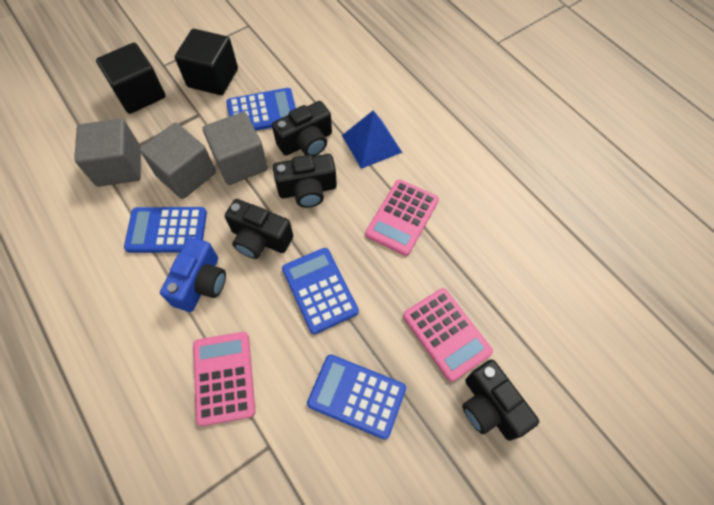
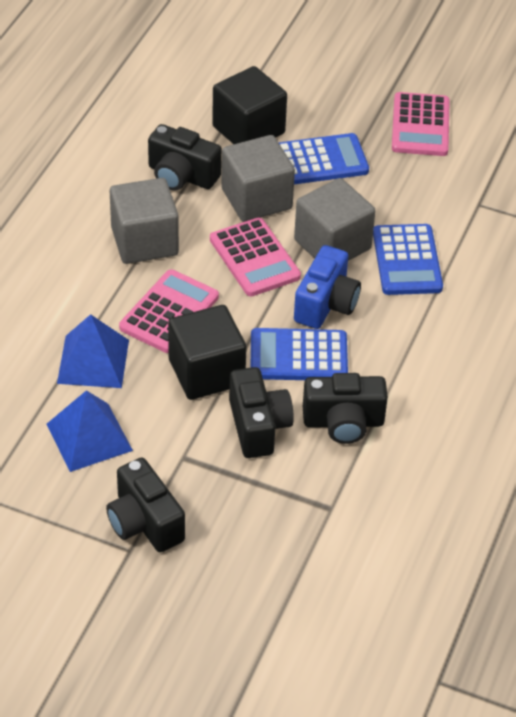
blue calculator: 4 -> 3
blue pyramid: 1 -> 2

